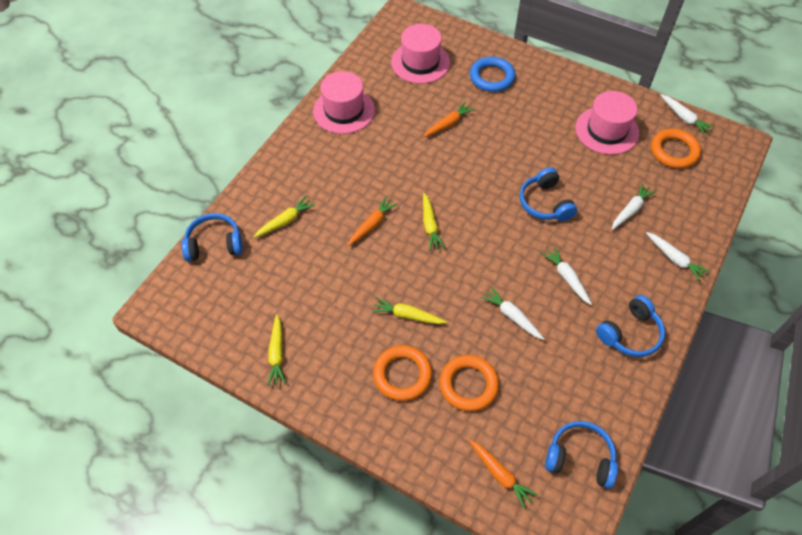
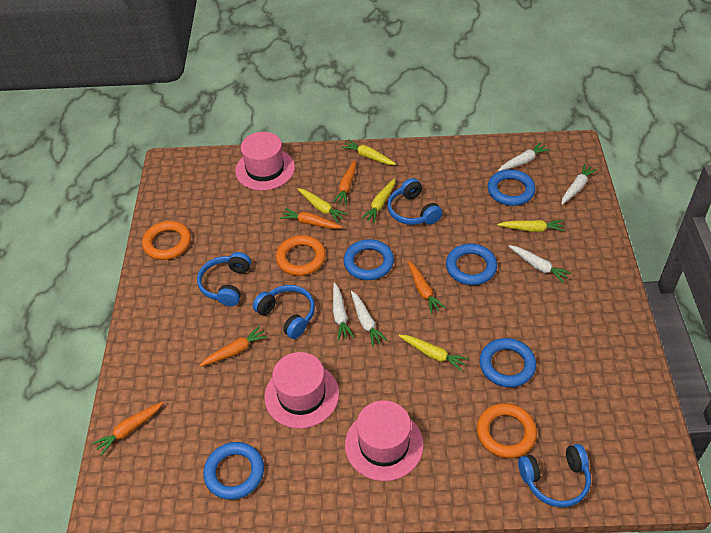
blue ring: 1 -> 5
orange carrot: 3 -> 5
yellow carrot: 4 -> 5

